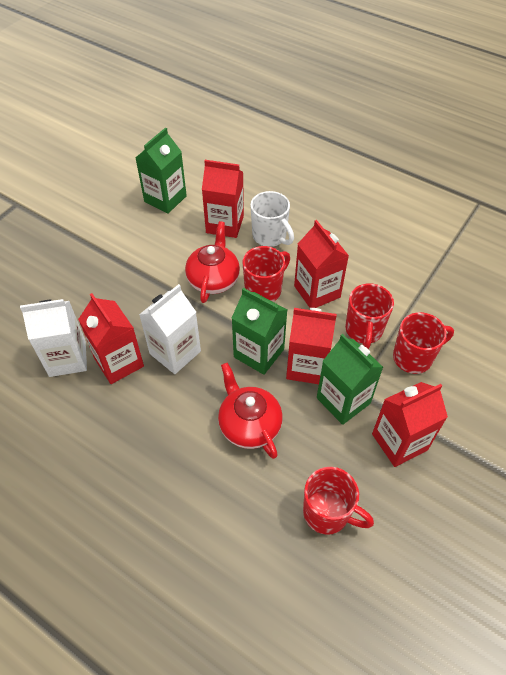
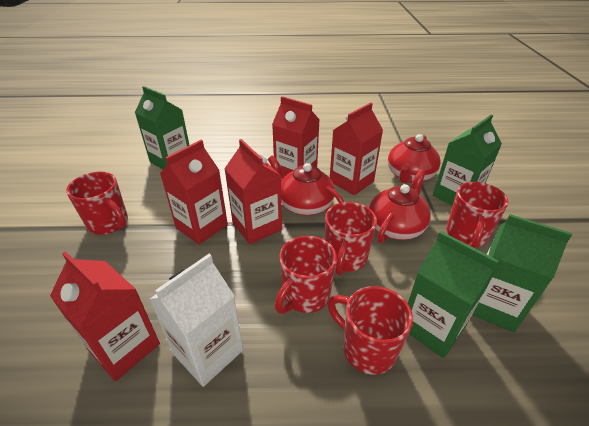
green carton: 3 -> 4
red mug: 4 -> 5
red teapot: 2 -> 3
white carton: 2 -> 1
white mug: 1 -> 0

